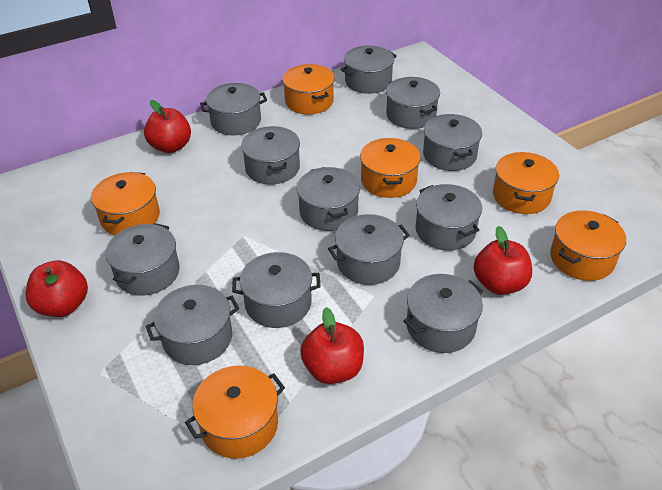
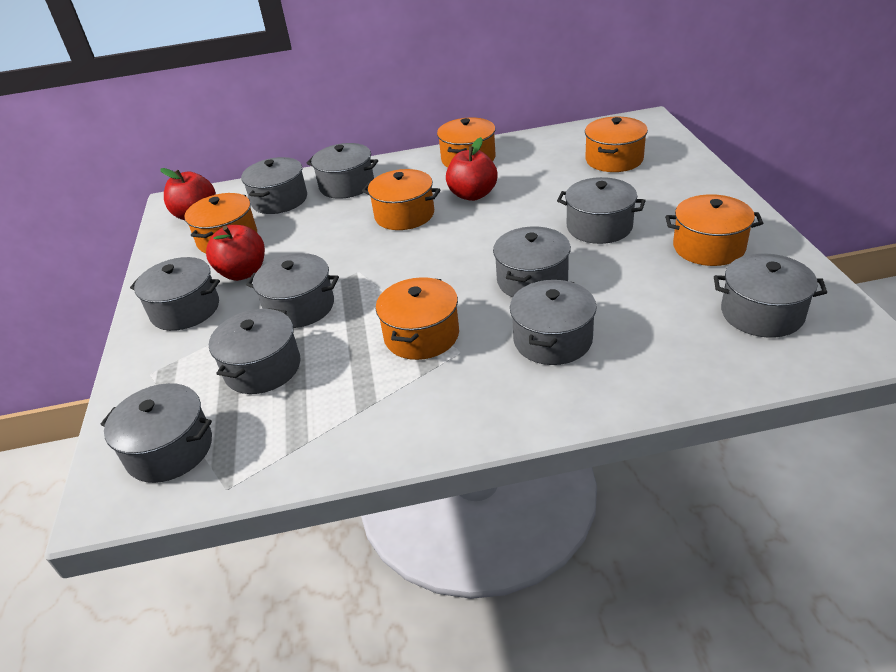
grey pot: 12 -> 10
red apple: 4 -> 3

